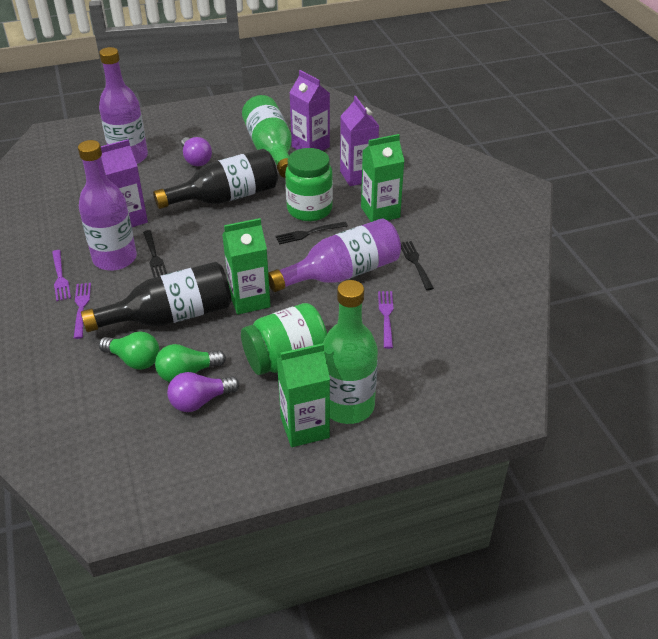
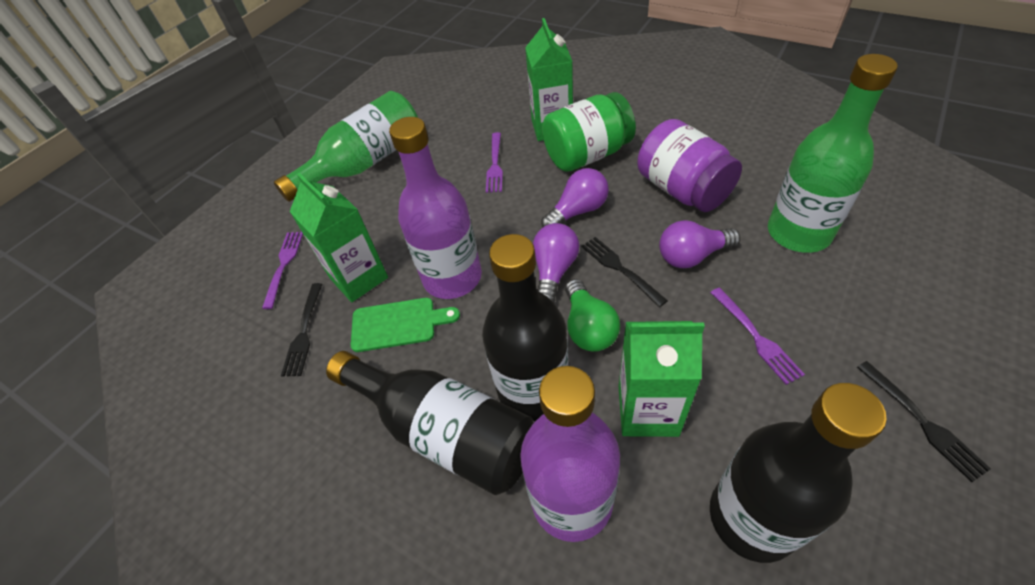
black bottle: 2 -> 3
green cutting board: 0 -> 1
green jar: 2 -> 1
green light bulb: 2 -> 1
purple bottle: 3 -> 2
purple carton: 3 -> 0
purple jar: 0 -> 1
purple light bulb: 2 -> 3

